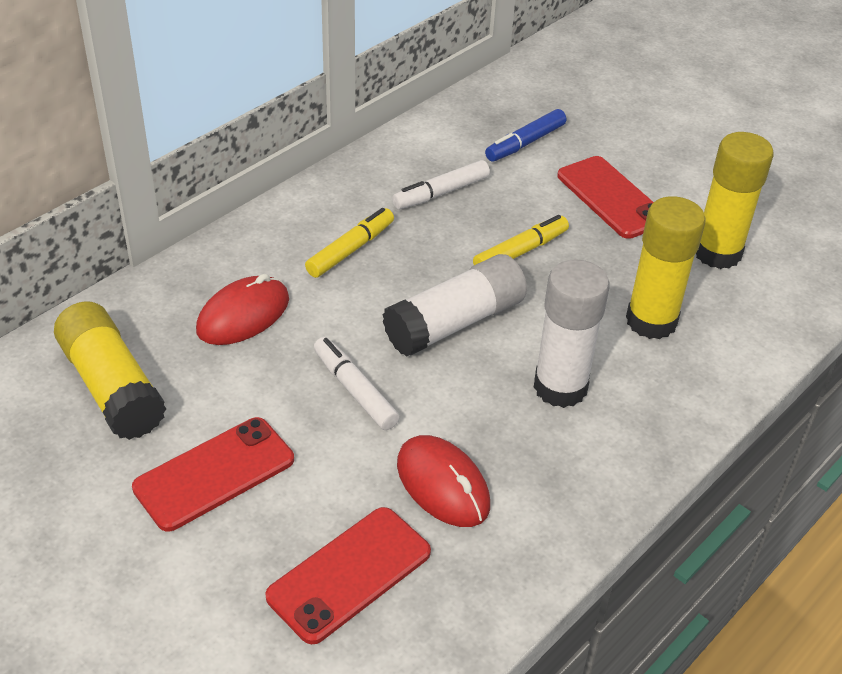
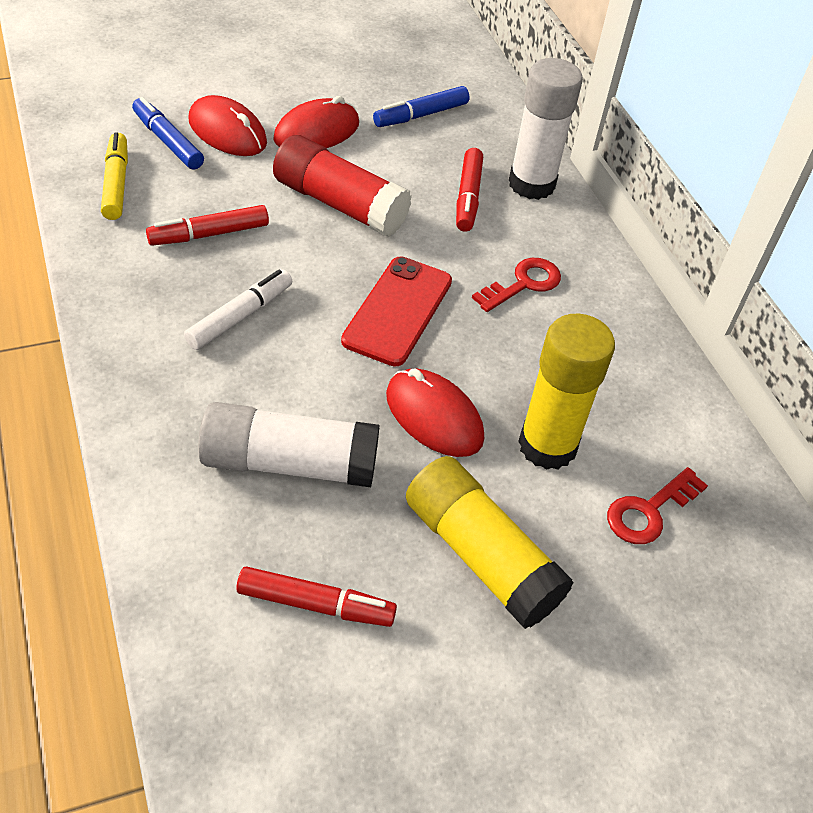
blue marker: 1 -> 2
red glue stick: 0 -> 1
red key: 0 -> 2
red marker: 0 -> 3
red mouse: 2 -> 3
red phone: 3 -> 1
white marker: 2 -> 1
yellow glue stick: 3 -> 2
yellow marker: 2 -> 1

